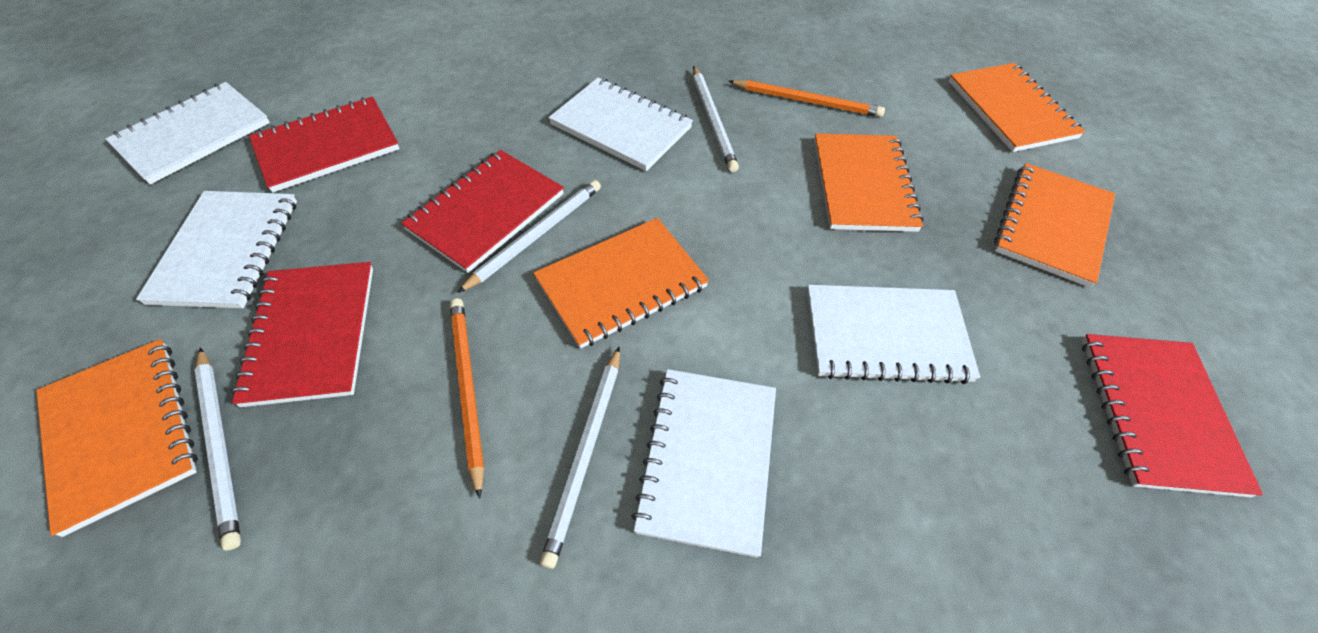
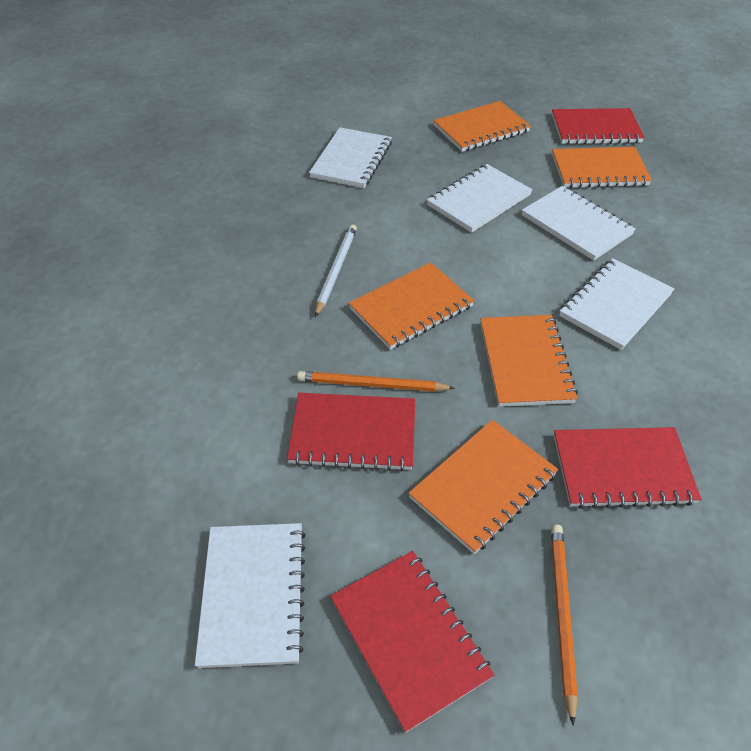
white pencil: 4 -> 1

